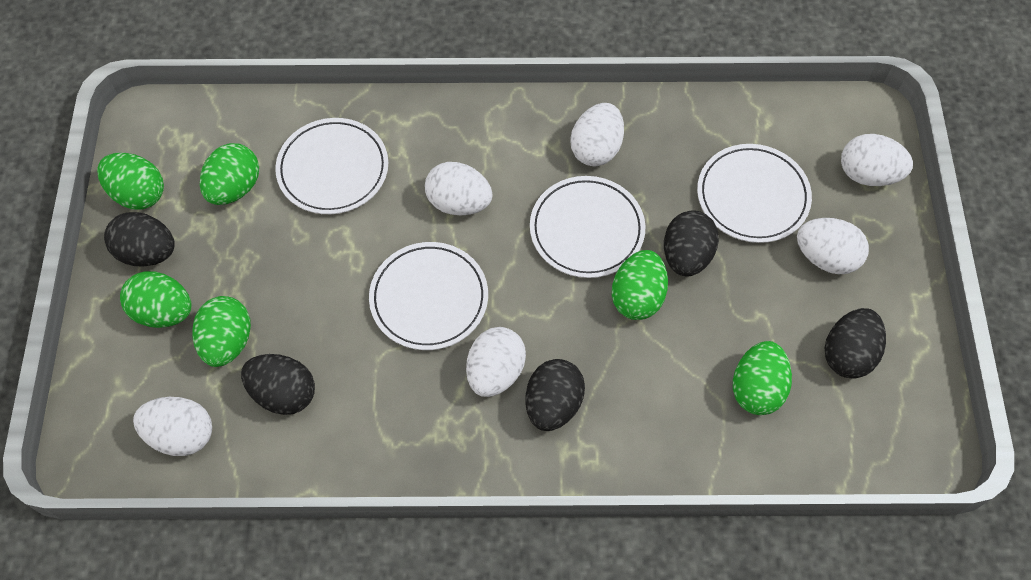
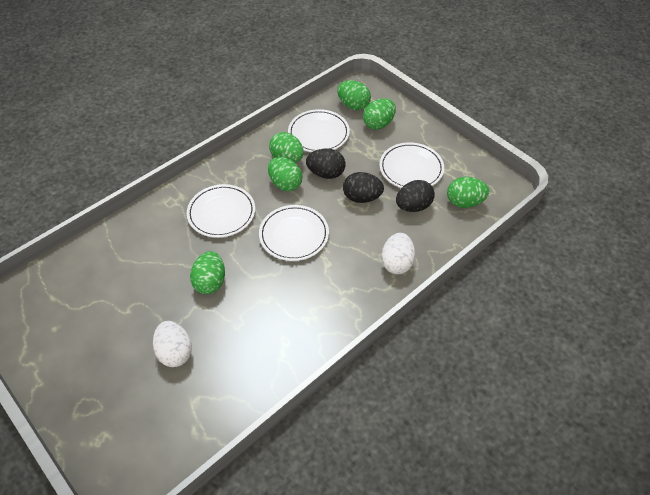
black egg: 5 -> 3
white egg: 6 -> 2

